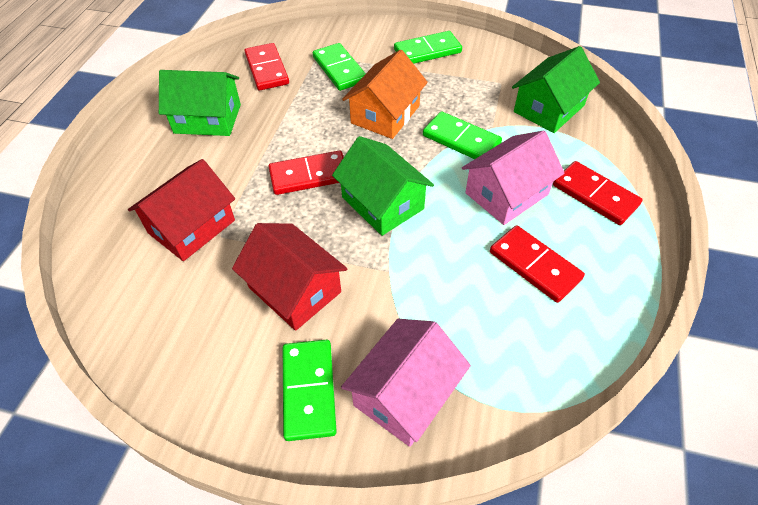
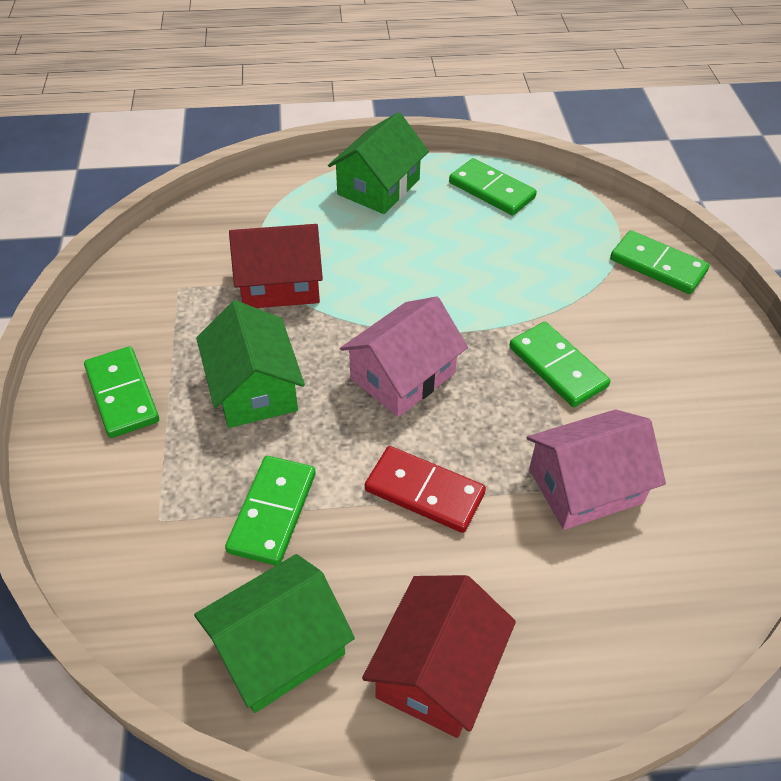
green domino: 4 -> 5
orange house: 1 -> 0
red domino: 4 -> 1

